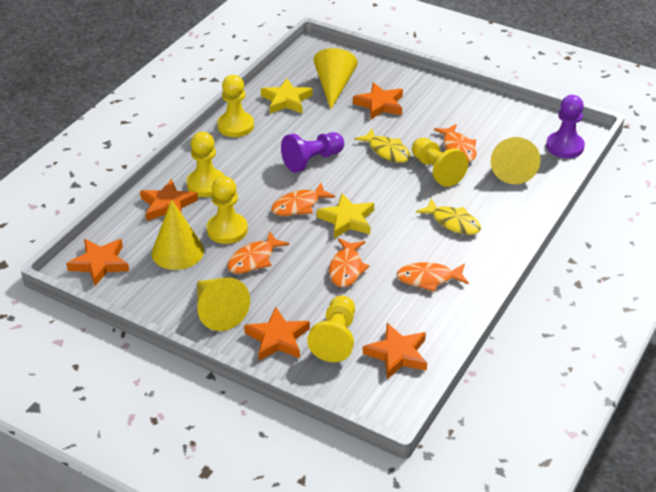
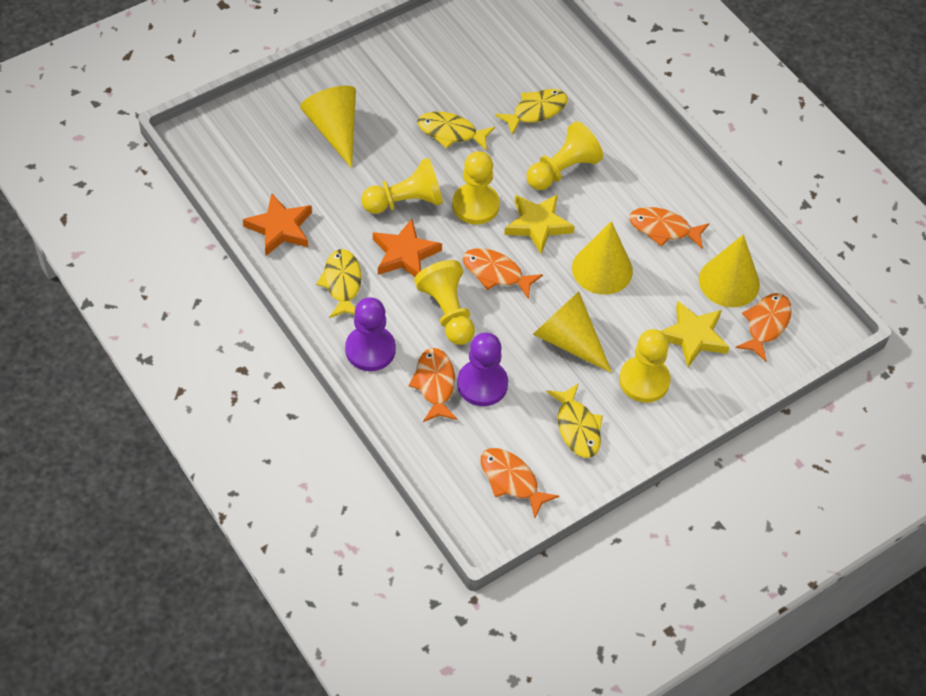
orange star: 5 -> 2
yellow fish: 2 -> 4

